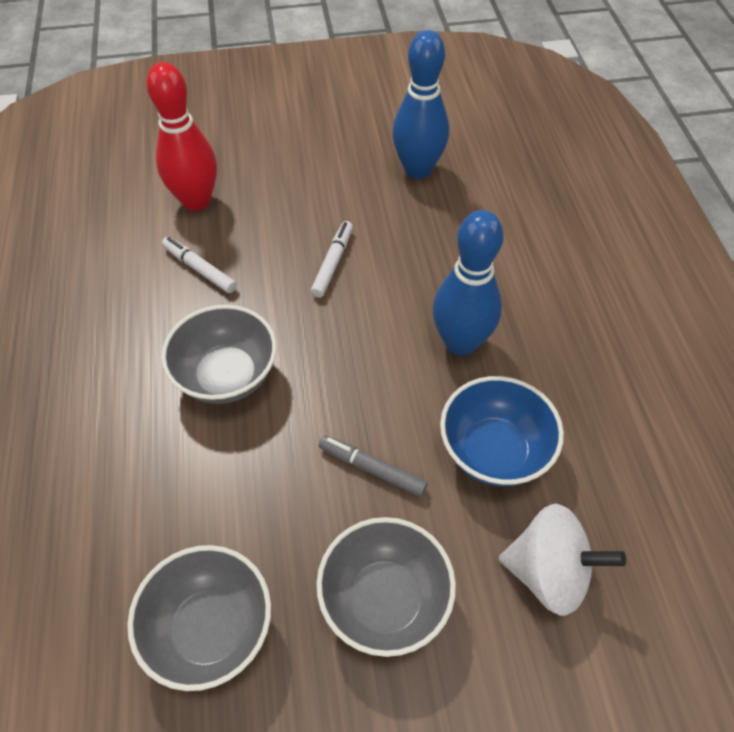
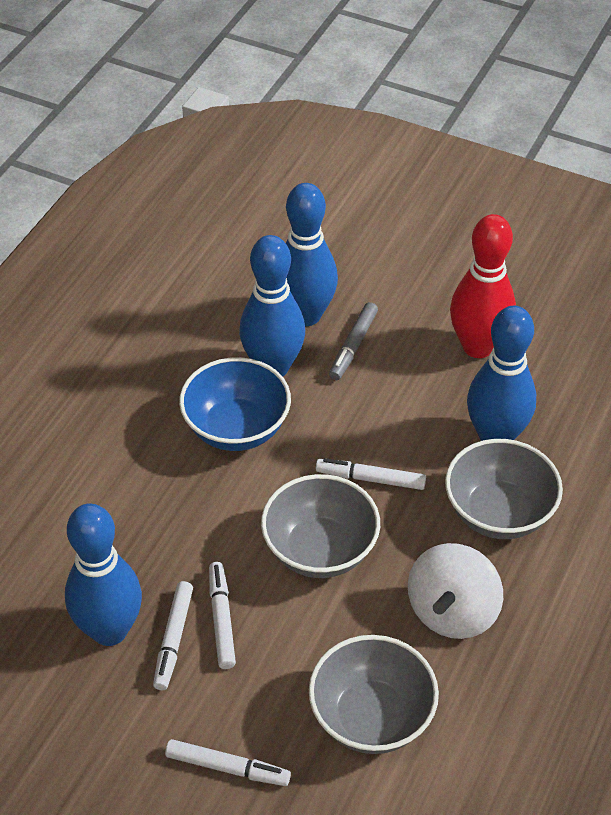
blue bowling pin: 2 -> 4
white marker: 2 -> 4

